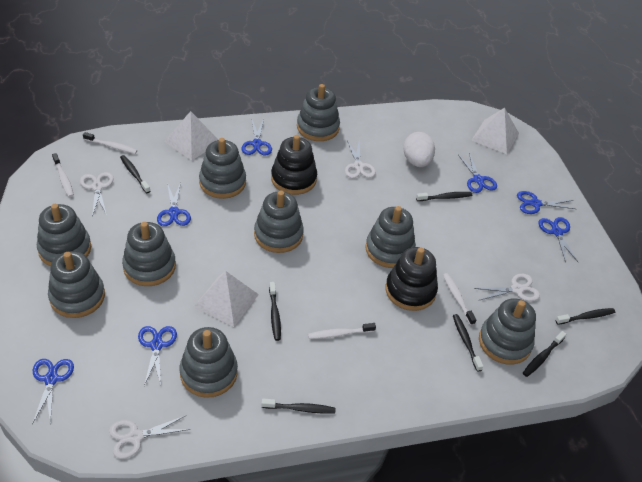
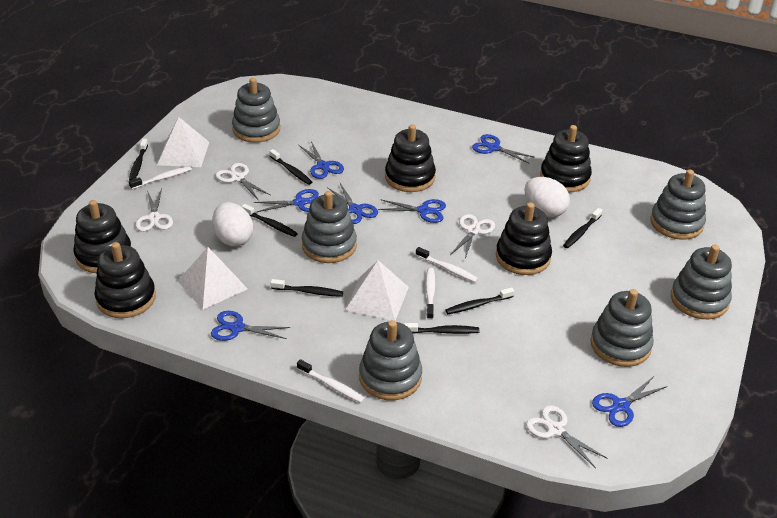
black stacking toy: 2 -> 5
grey stacking toy: 9 -> 6
white egg: 1 -> 2

